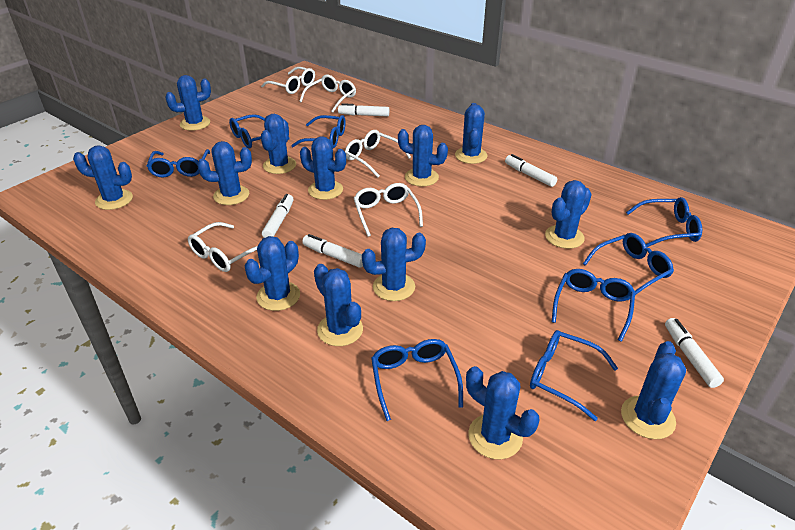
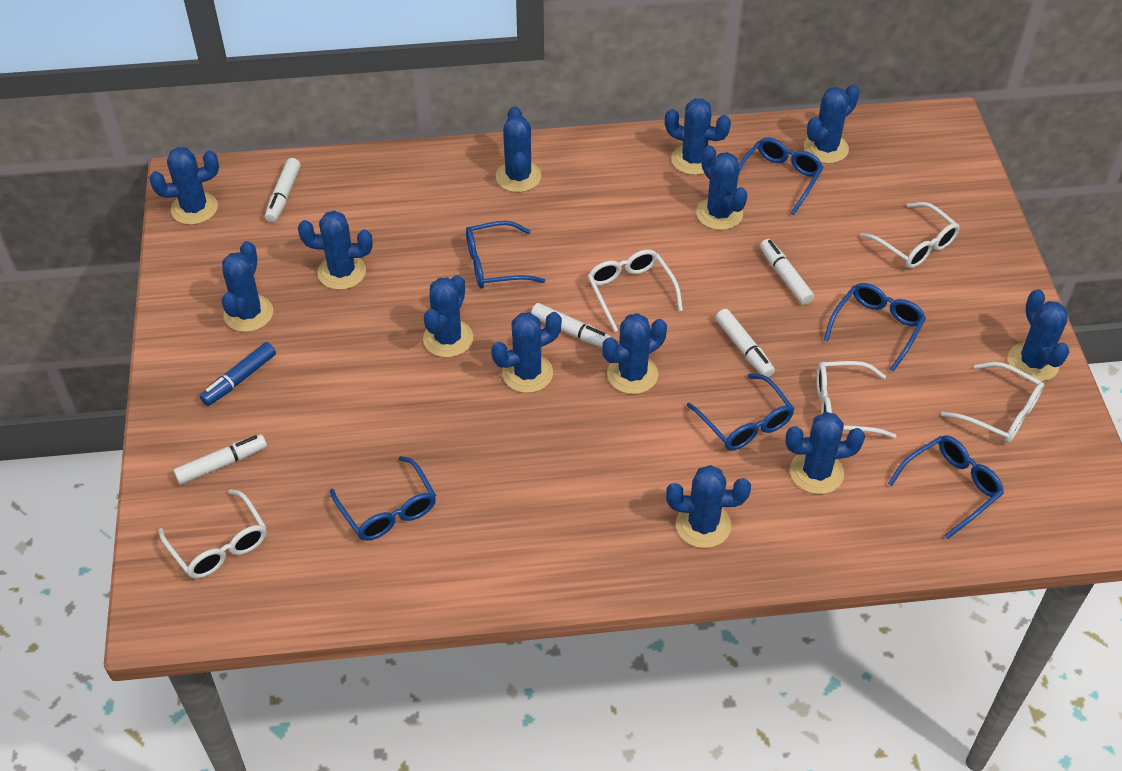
blue glasses: 8 -> 6
blue marker: 0 -> 1

